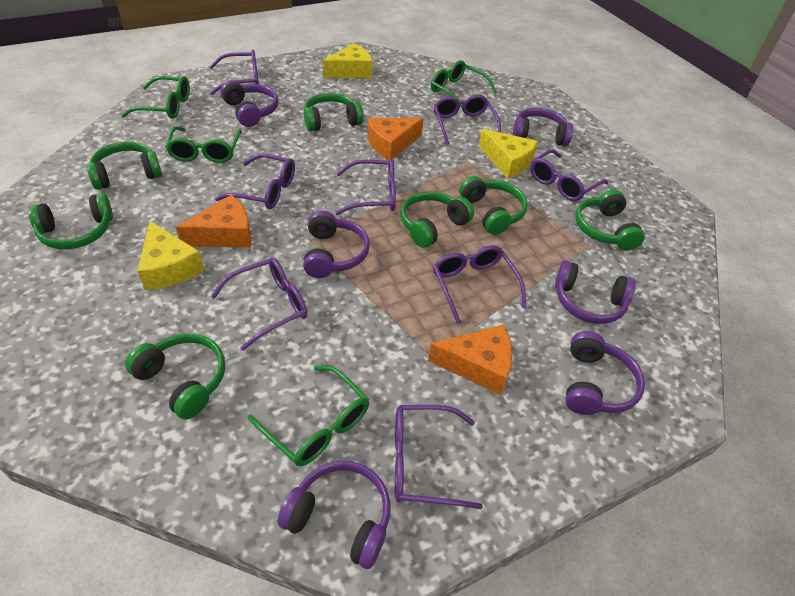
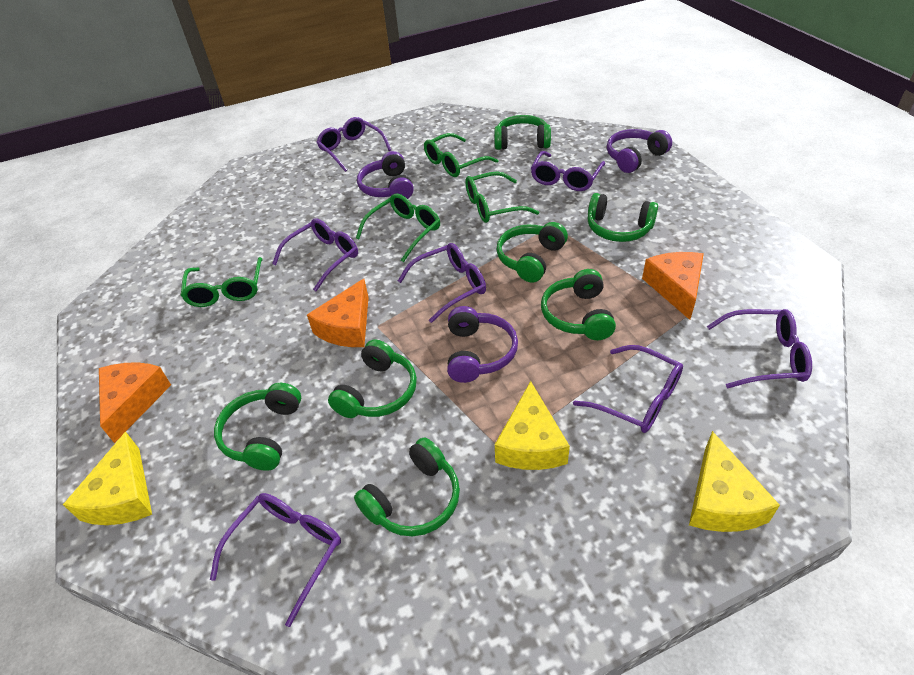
purple glasses: 8 -> 7
purple headphones: 6 -> 3

